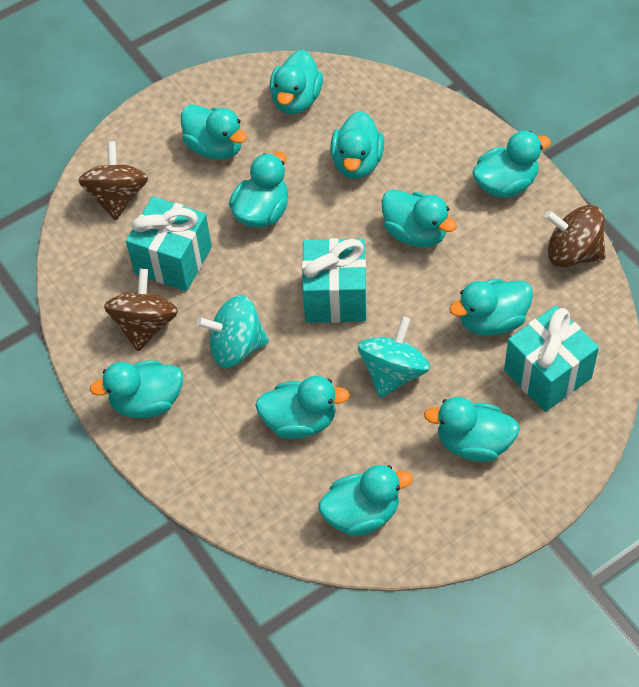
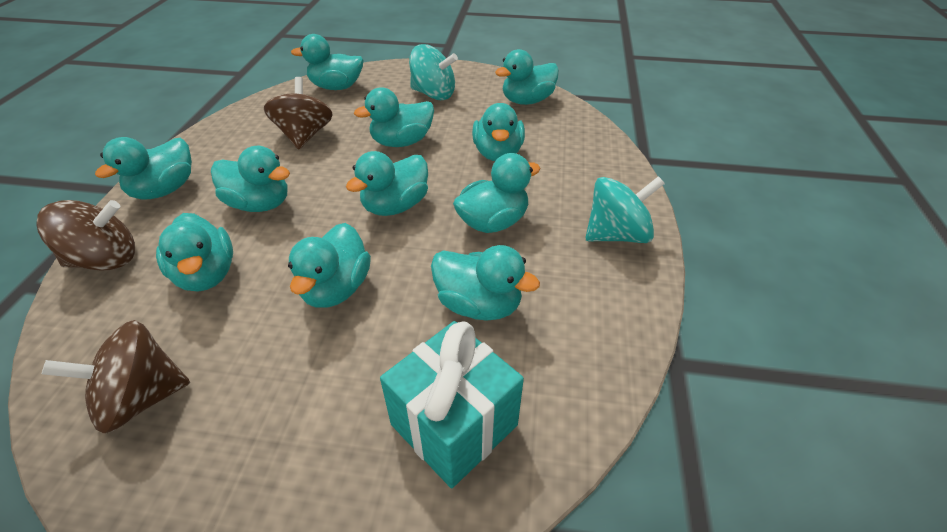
turquoise gift: 3 -> 1

